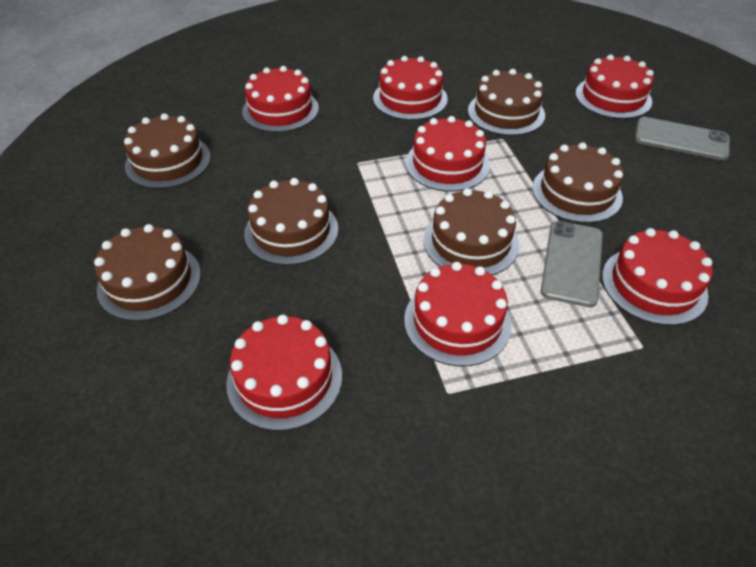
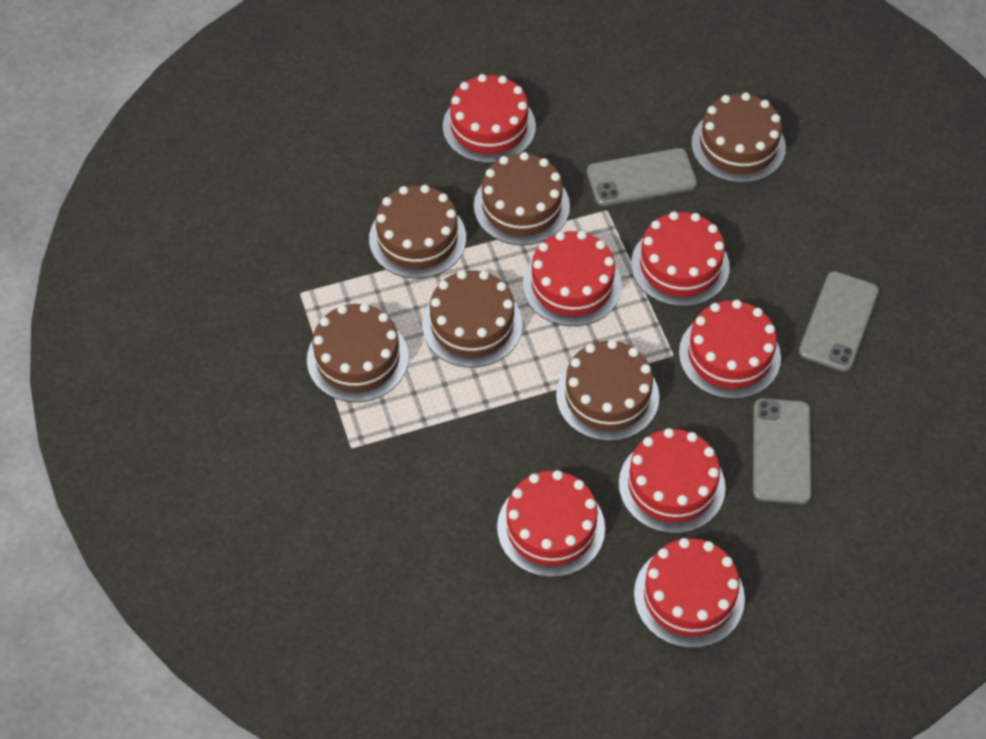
grey phone: 2 -> 3

